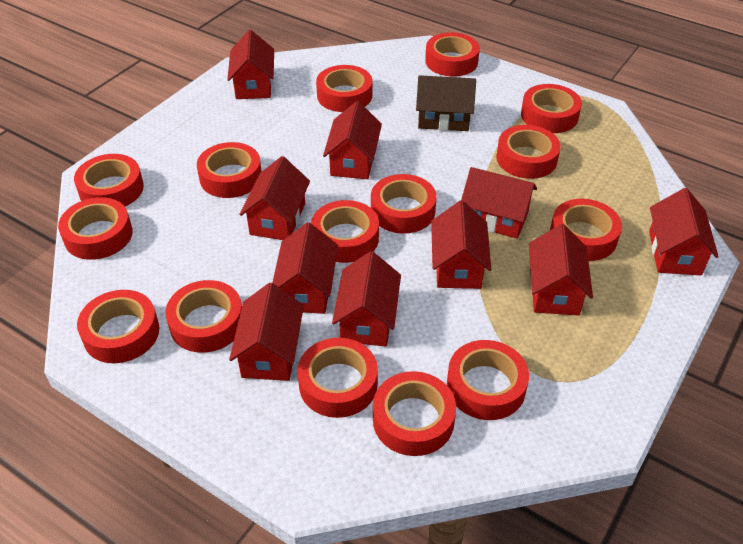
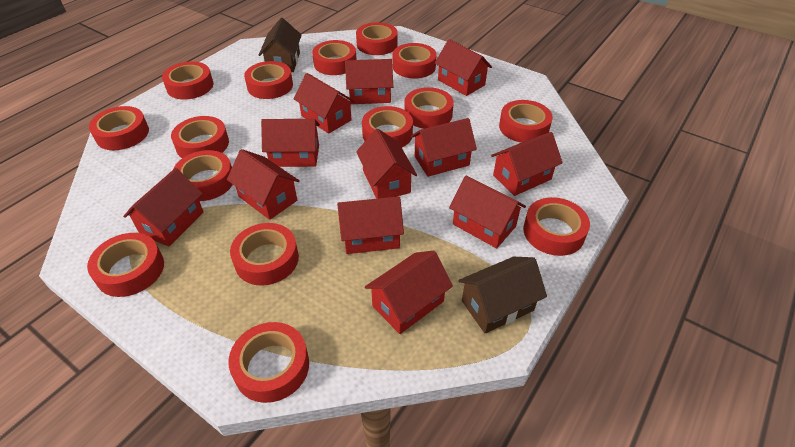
brown house: 1 -> 2
red house: 10 -> 12

